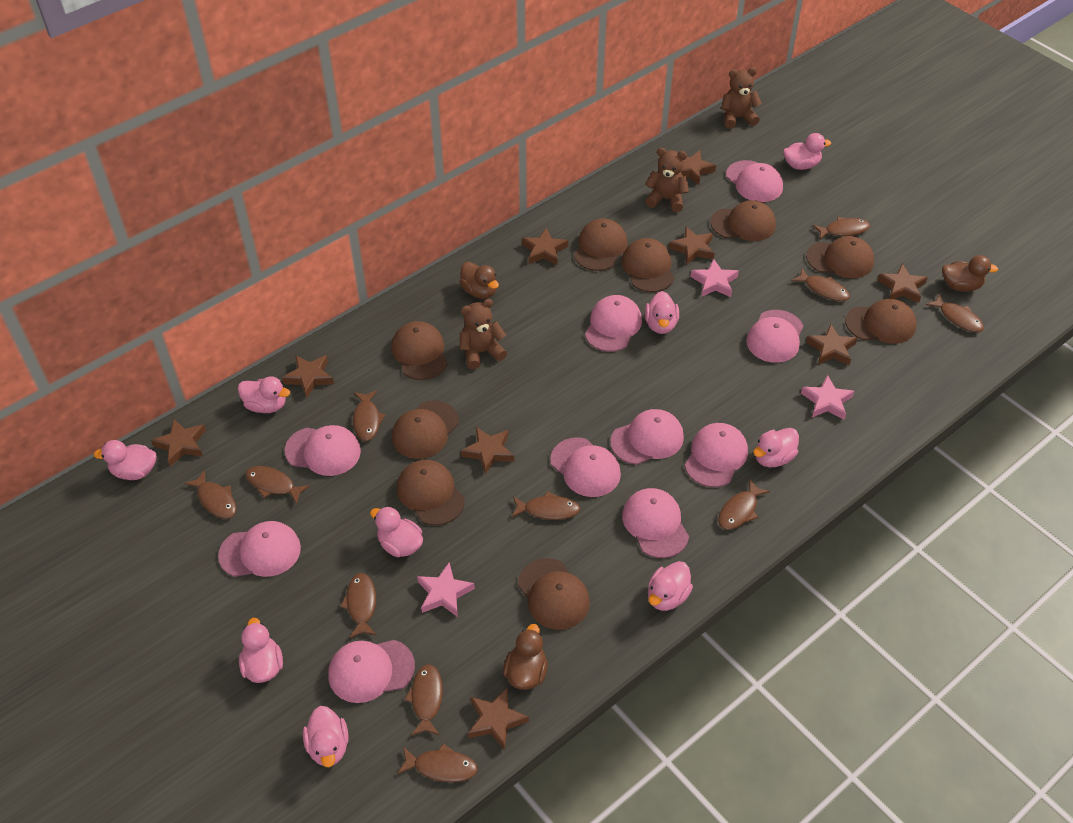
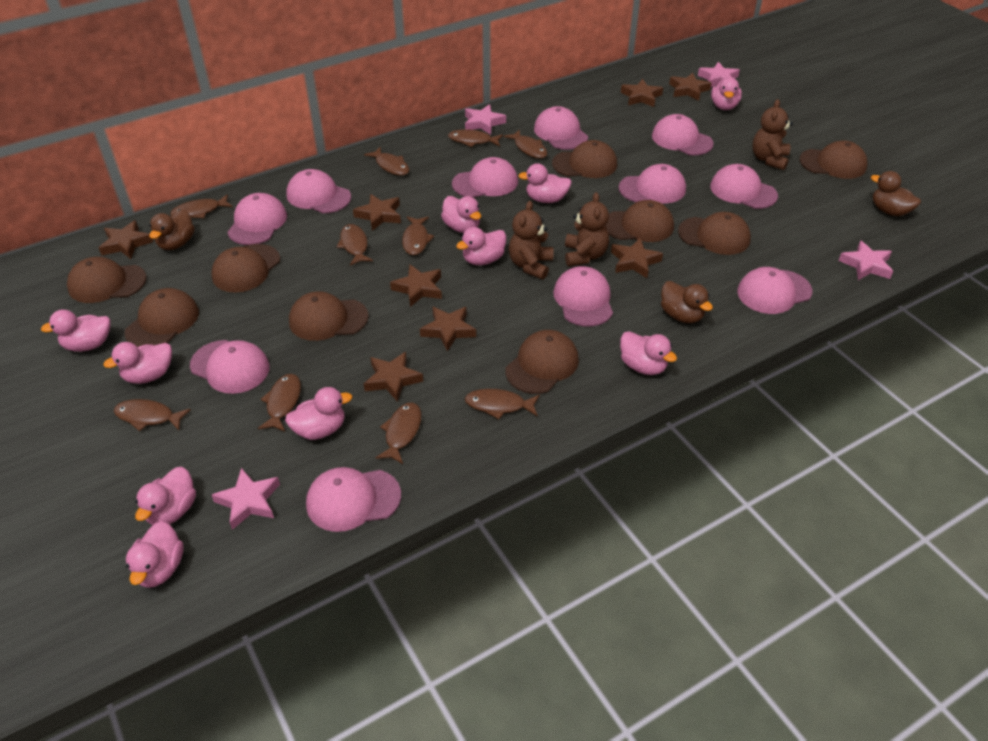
brown fish: 11 -> 10
brown star: 9 -> 8
pink cap: 10 -> 11
pink duck: 9 -> 10
pink star: 3 -> 4

